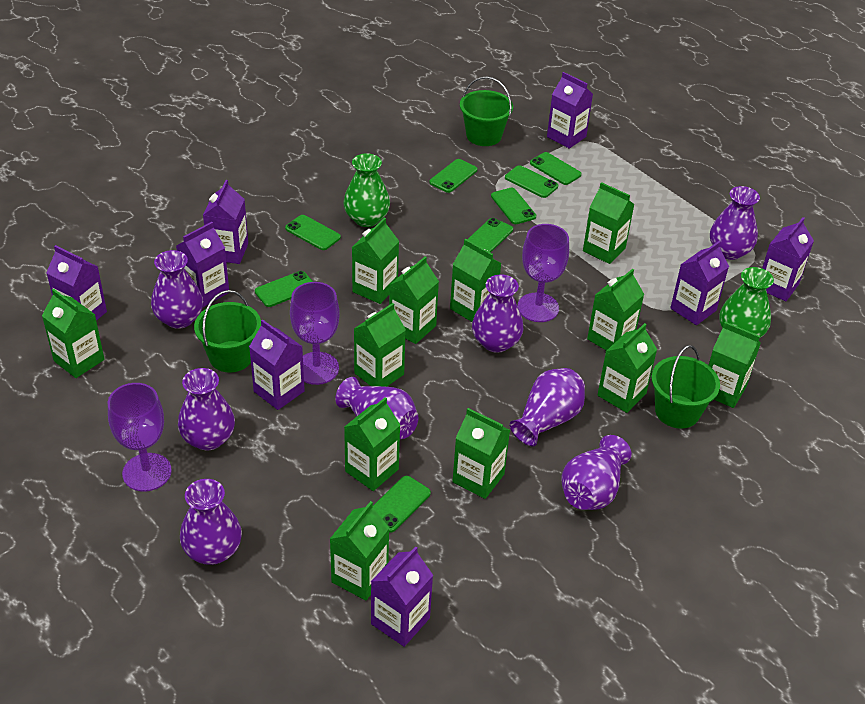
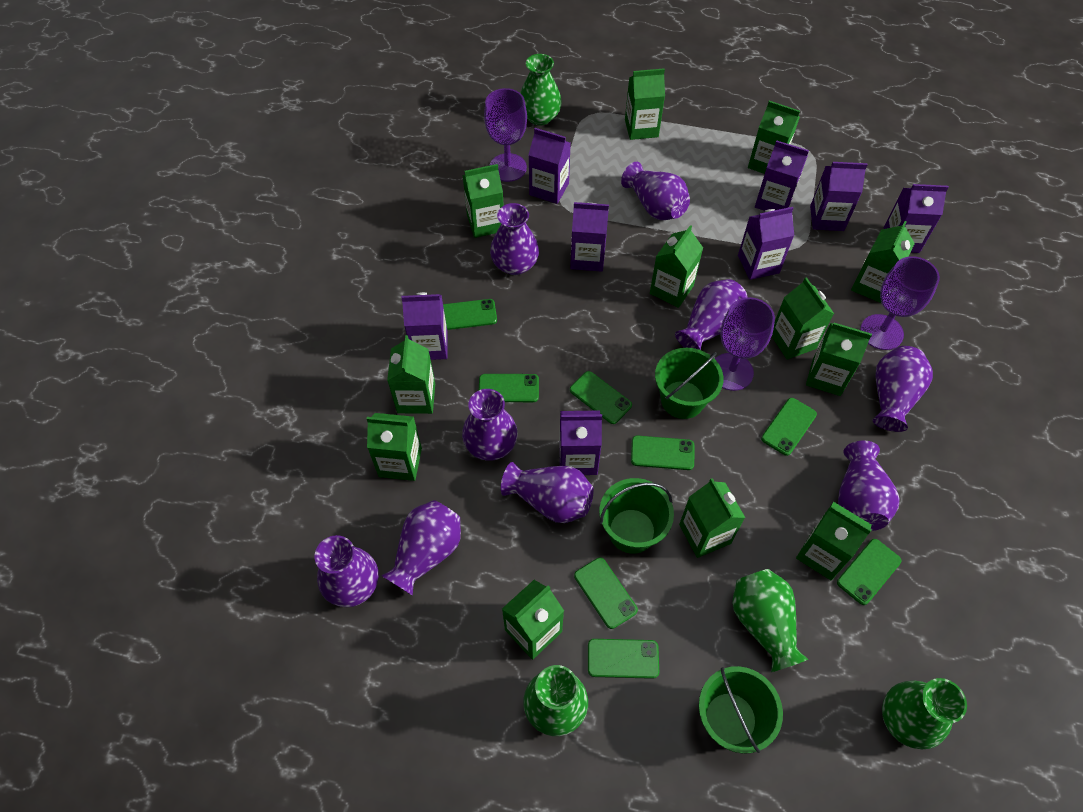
green vase: 2 -> 4
purple vase: 8 -> 9

